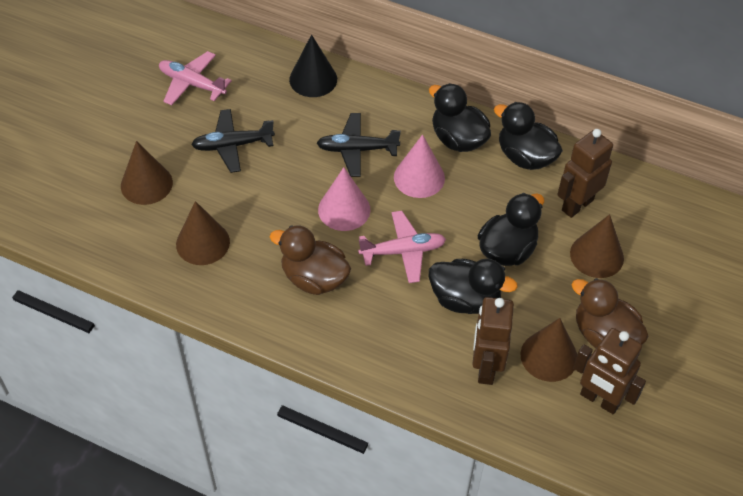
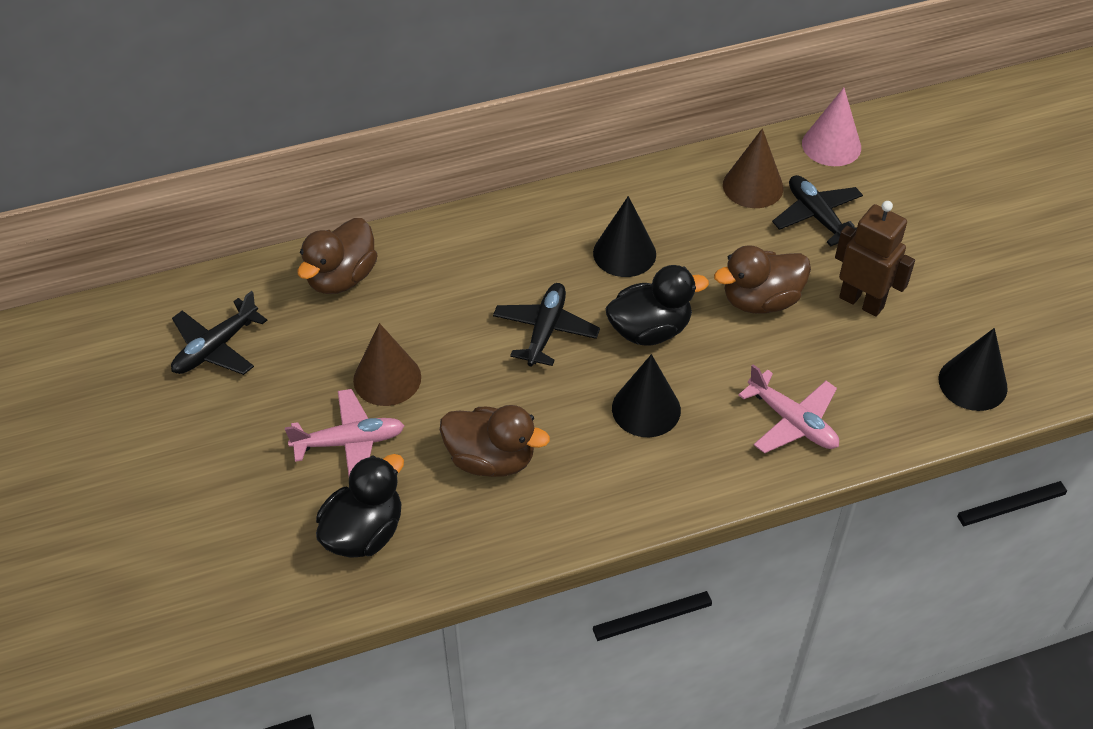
black cone: 1 -> 3
black duck: 4 -> 2
black plane: 2 -> 3
brown cone: 4 -> 2
brown duck: 2 -> 3
brown robot: 3 -> 1
pink cone: 2 -> 1

